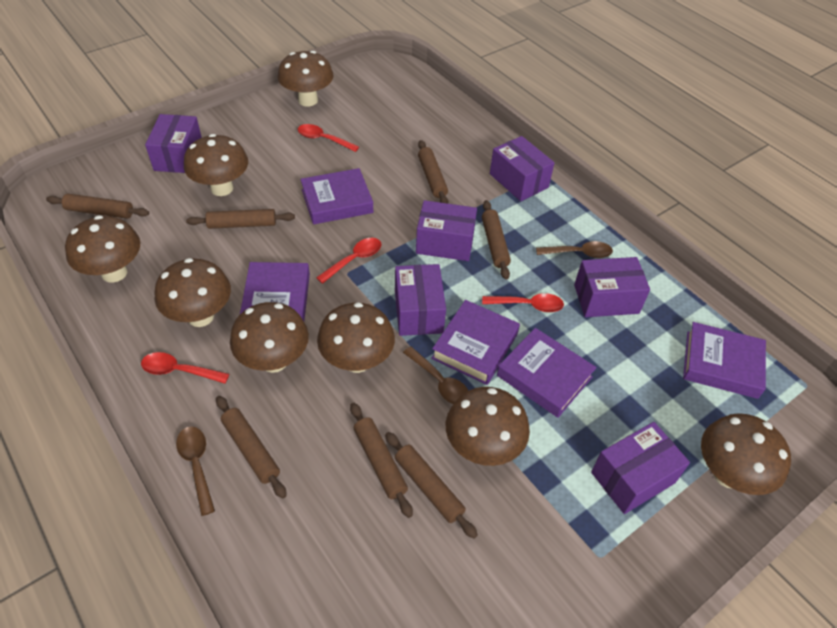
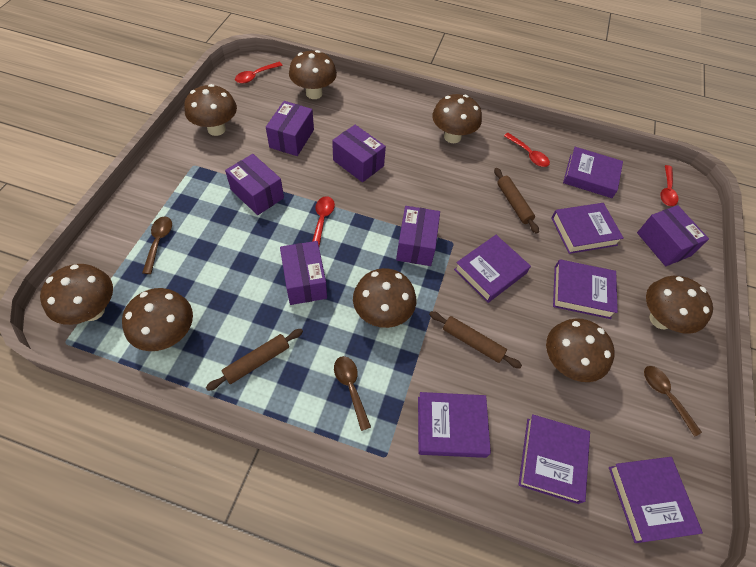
brown rolling pin: 7 -> 3
purple book: 5 -> 7

